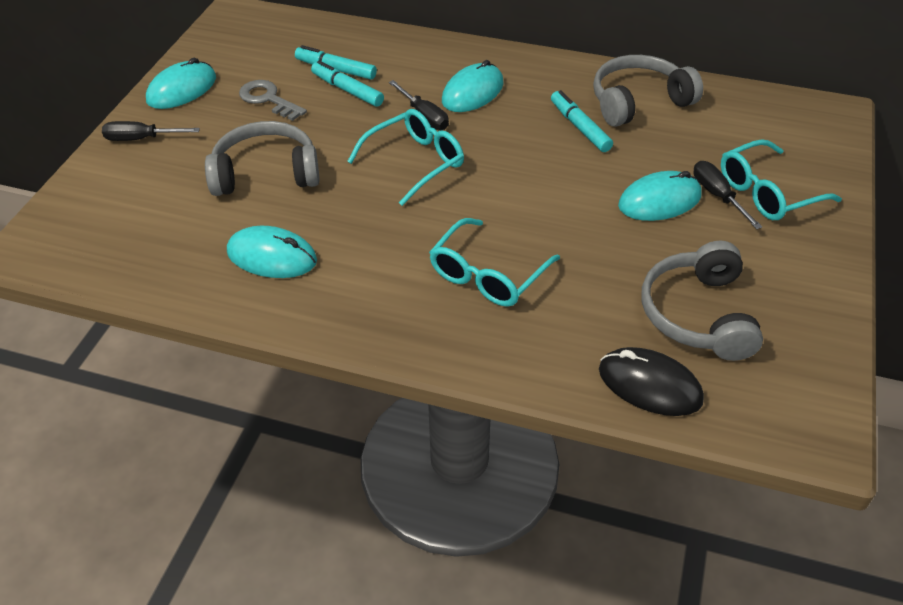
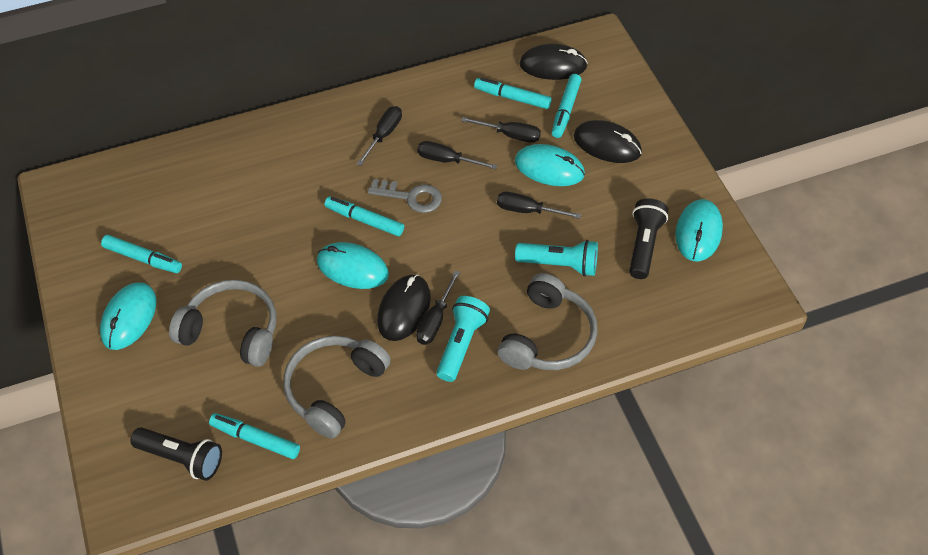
black flashlight: 0 -> 2
black mouse: 1 -> 3
black screwdriver: 3 -> 5
turquoise flashlight: 0 -> 2
turquoise glasses: 3 -> 0
turquoise marker: 3 -> 5

